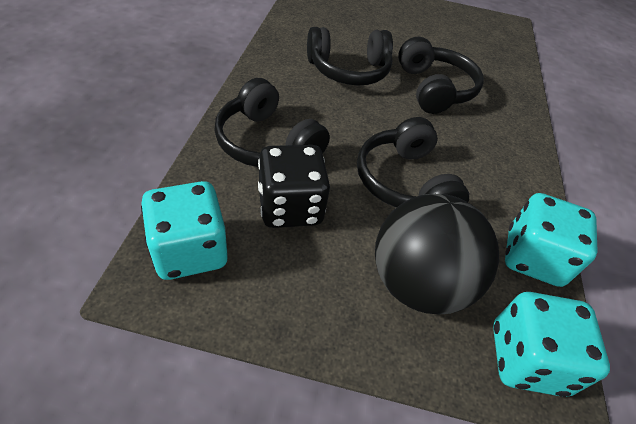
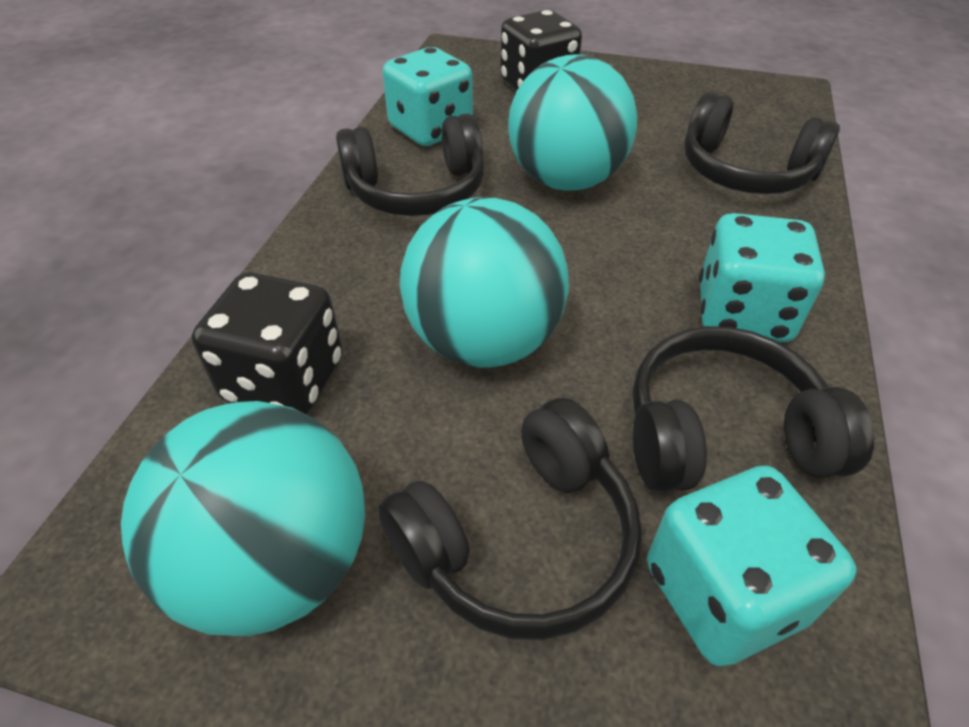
black ball: 1 -> 0
black dice: 1 -> 2
turquoise ball: 0 -> 3

